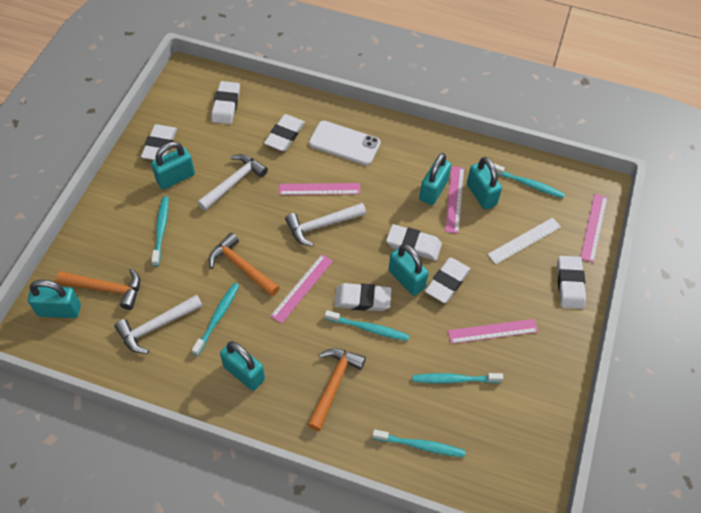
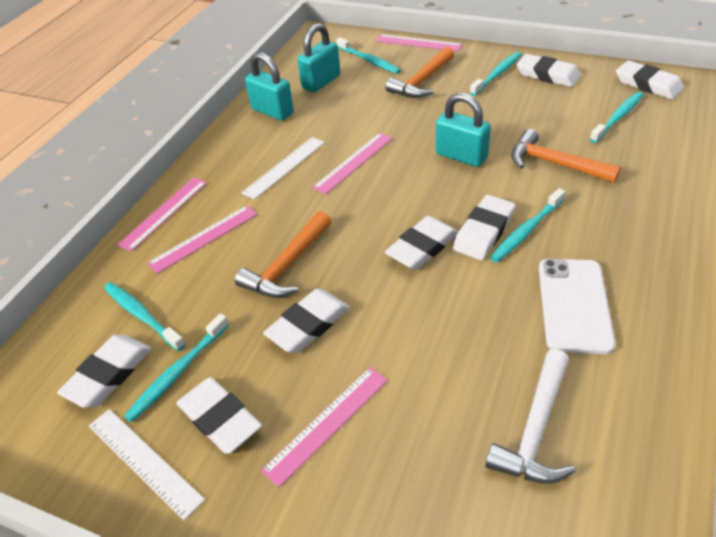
turquoise padlock: 6 -> 3
white hammer: 3 -> 1
white ruler: 1 -> 2

